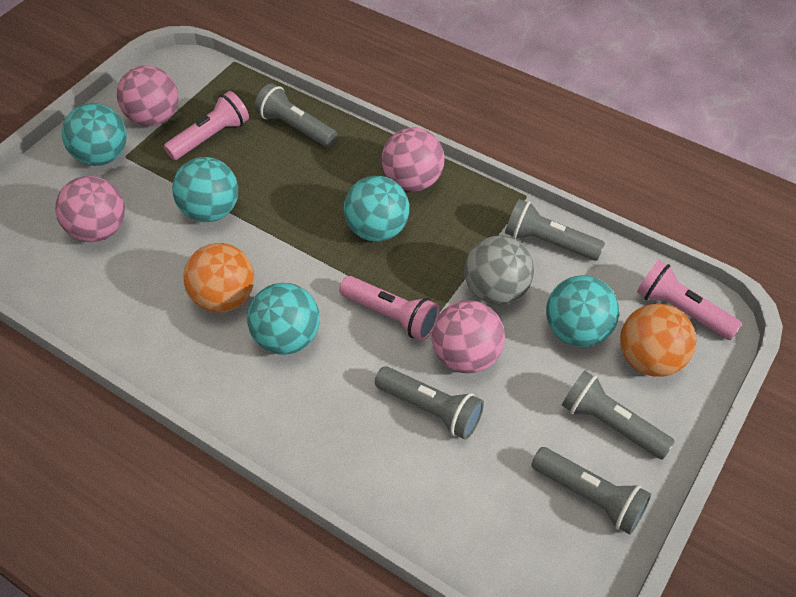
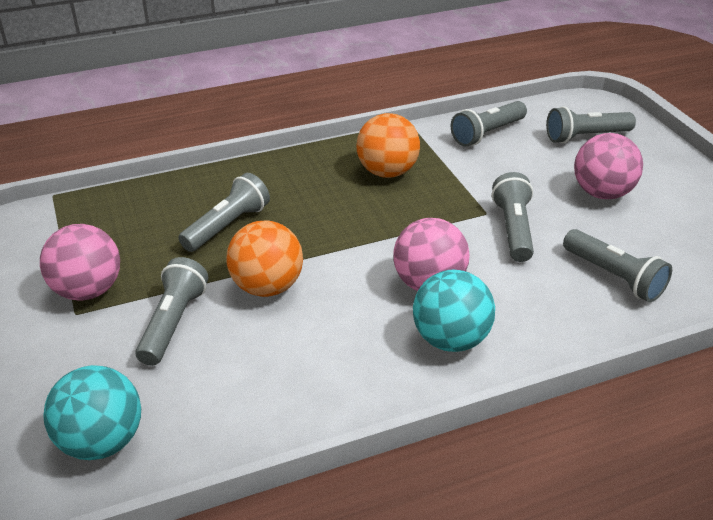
grey ball: 1 -> 0
grey flashlight: 5 -> 6
pink ball: 4 -> 3
pink flashlight: 3 -> 0
turquoise ball: 5 -> 2

